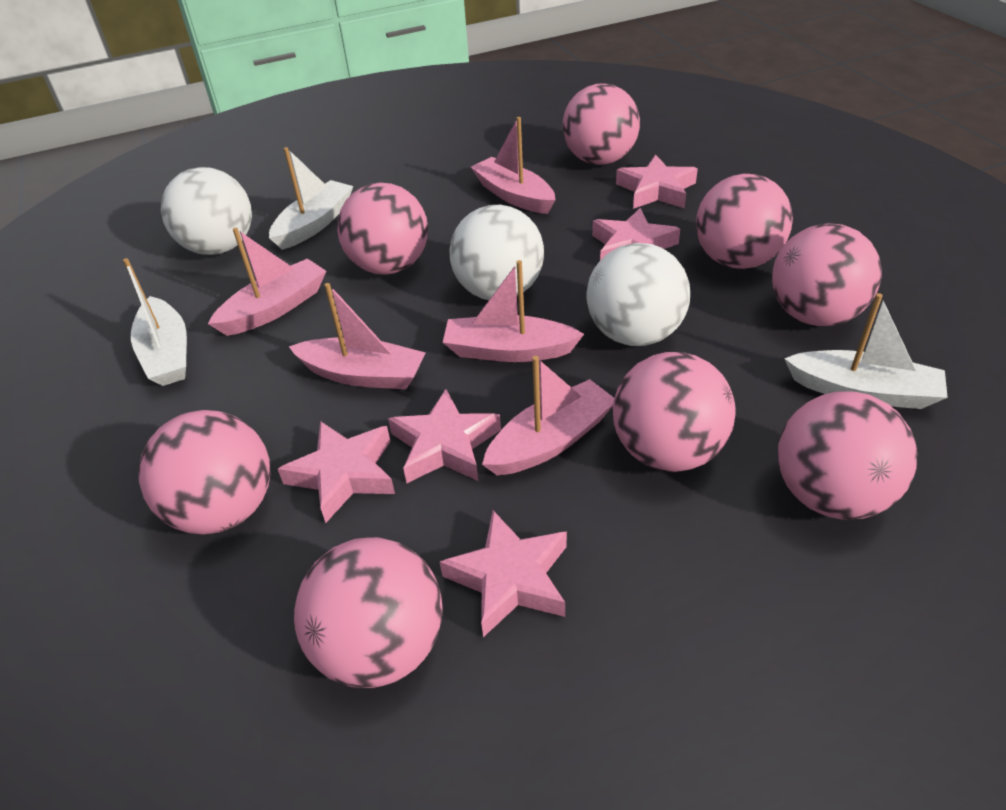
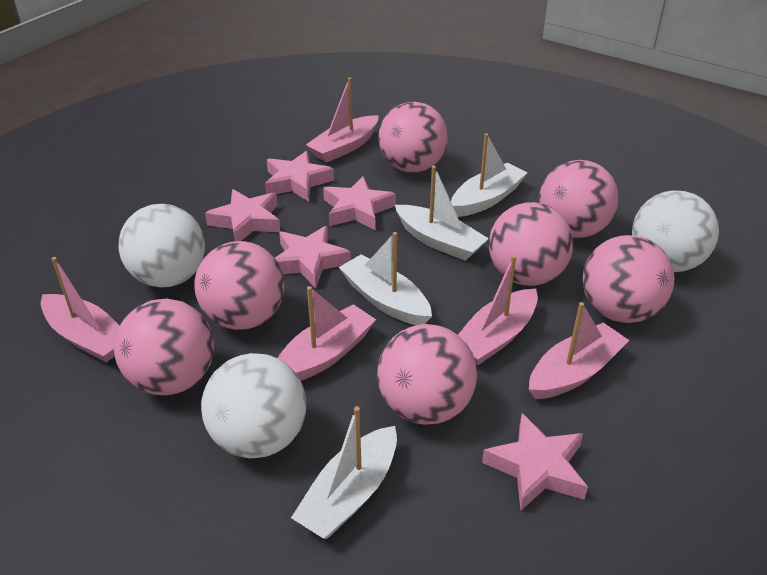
pink ball: 8 -> 7
white boat: 3 -> 4

